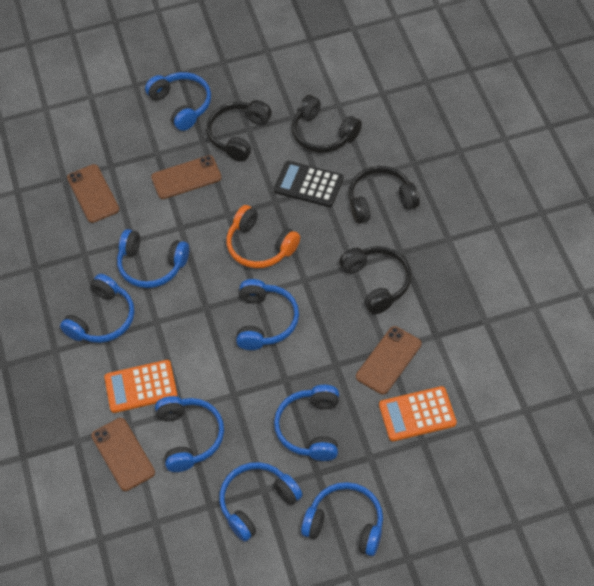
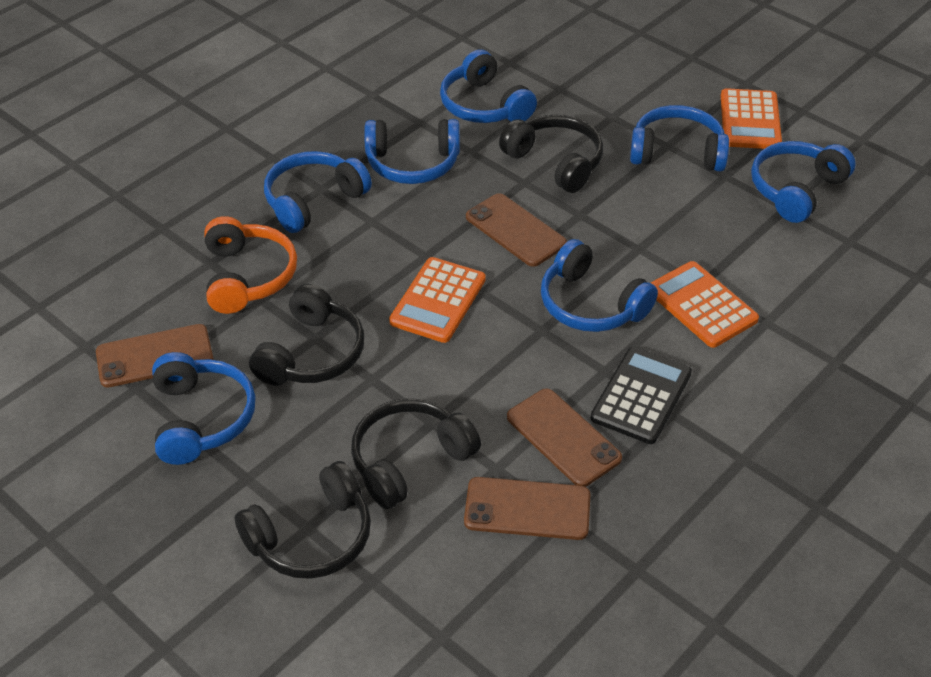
blue headphones: 8 -> 7
orange calculator: 2 -> 3

